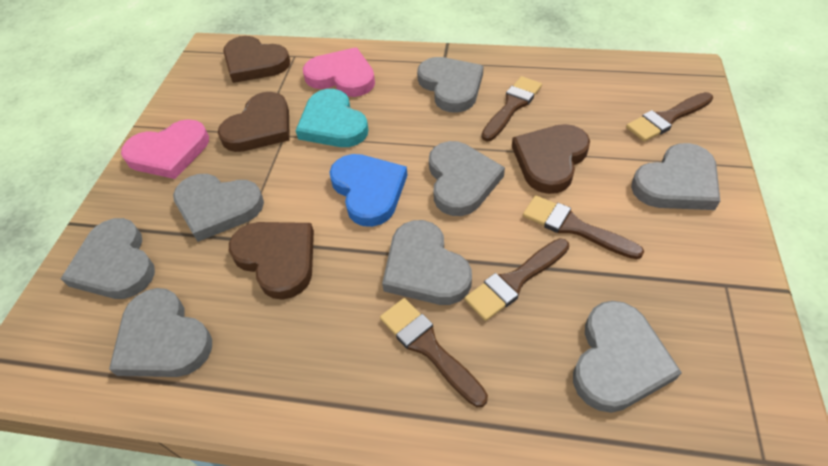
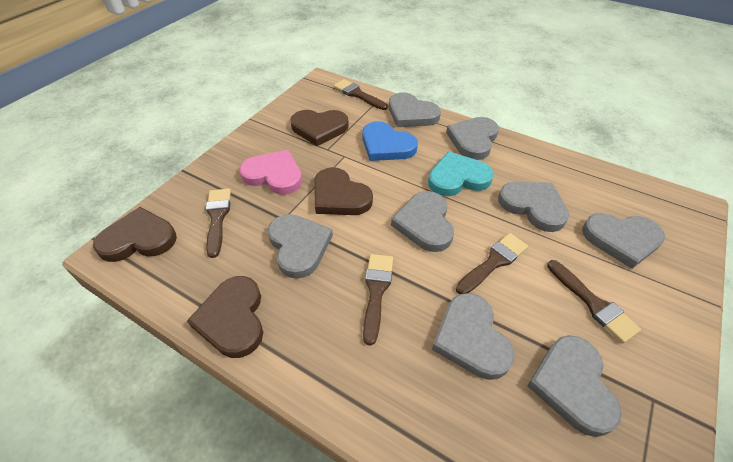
pink heart: 2 -> 1

